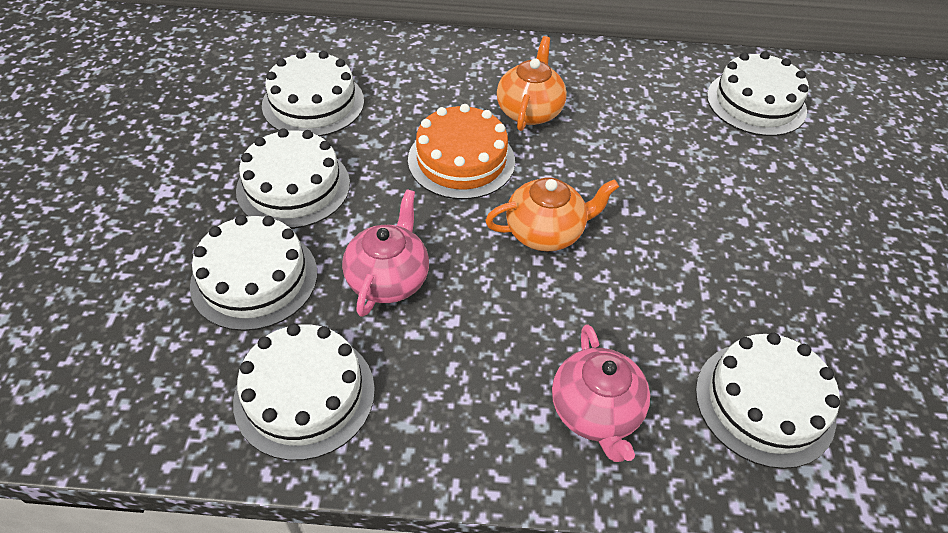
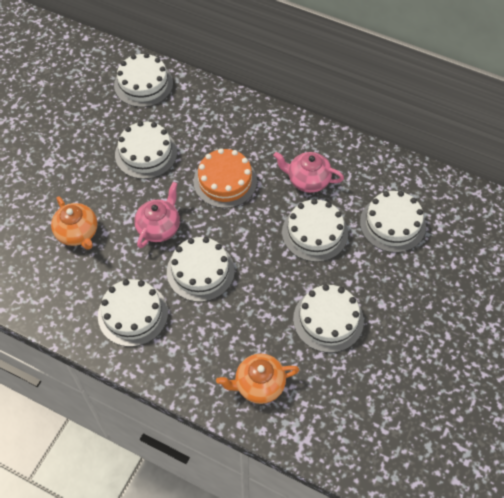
white cake: 6 -> 7

